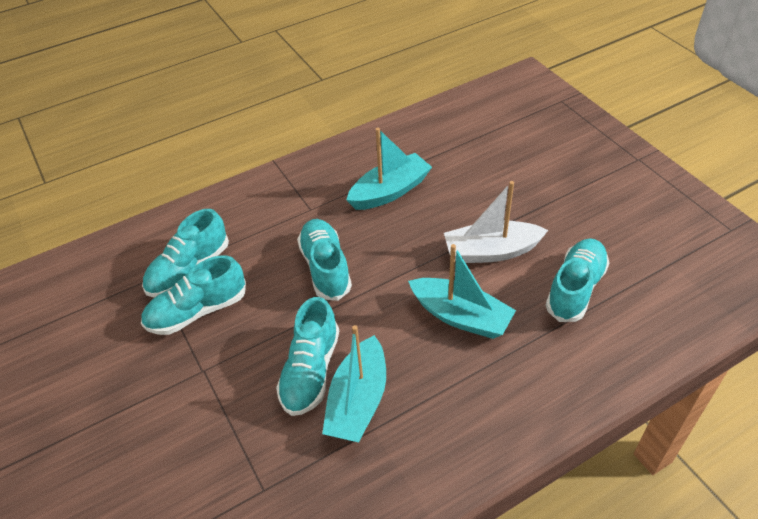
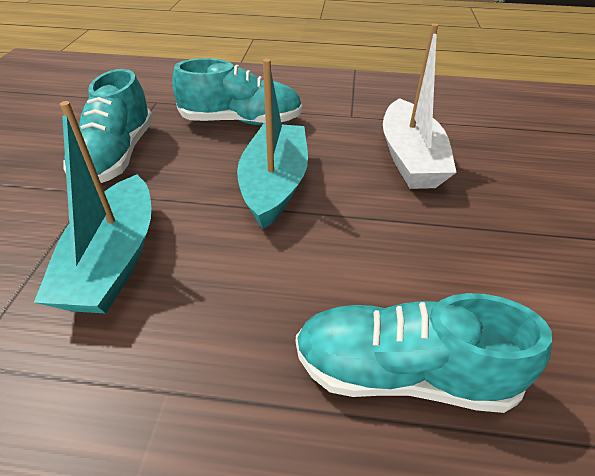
turquoise boat: 3 -> 2
turquoise shoe: 5 -> 3

